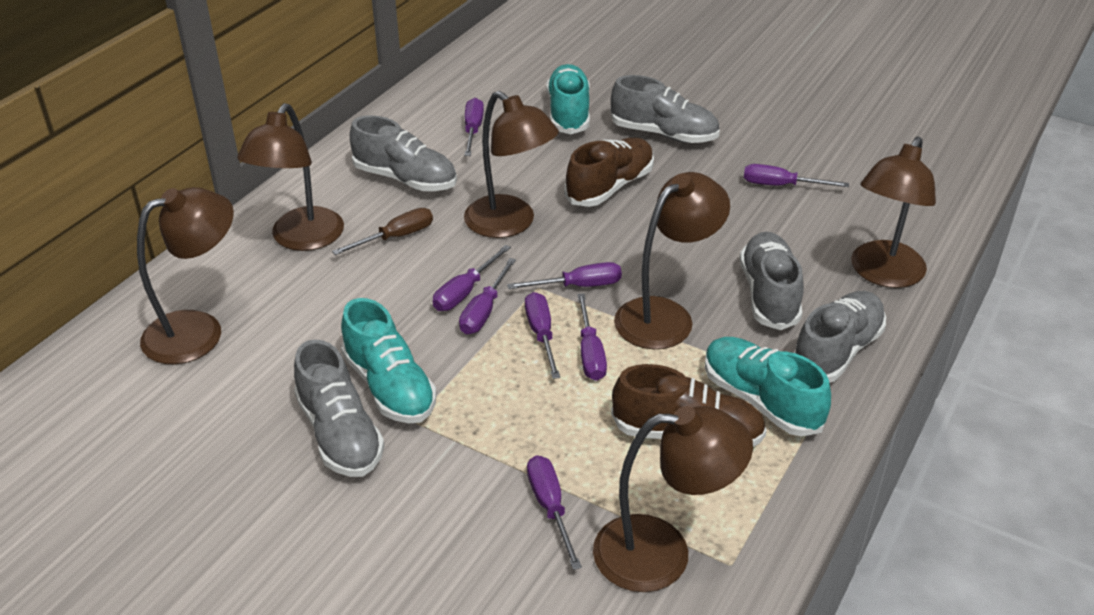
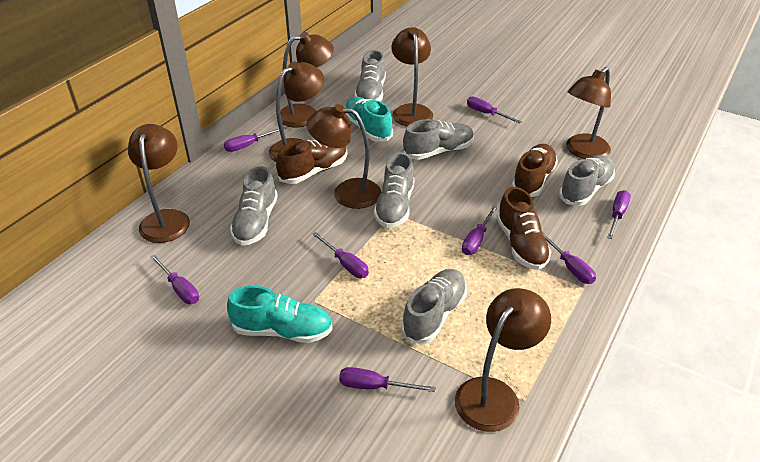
brown lamp: 6 -> 7
brown screwdriver: 1 -> 0
brown shoe: 2 -> 3
grey shoe: 5 -> 6
turquoise shoe: 3 -> 2

